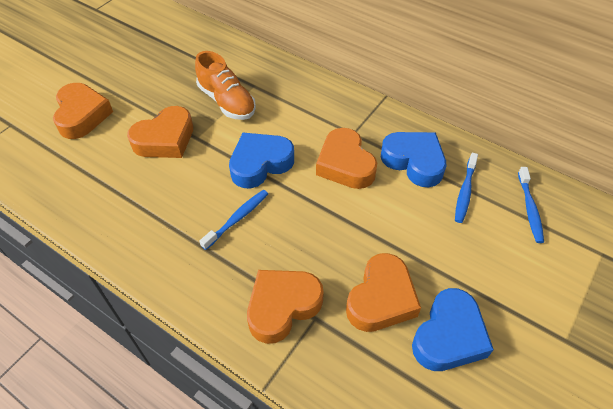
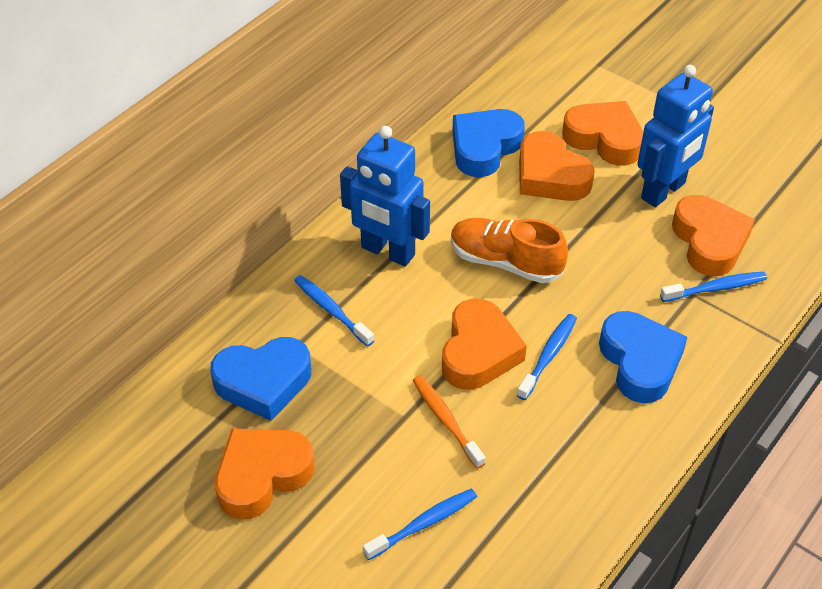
blue robot: 0 -> 2
blue toothbrush: 3 -> 4
orange toothbrush: 0 -> 1

